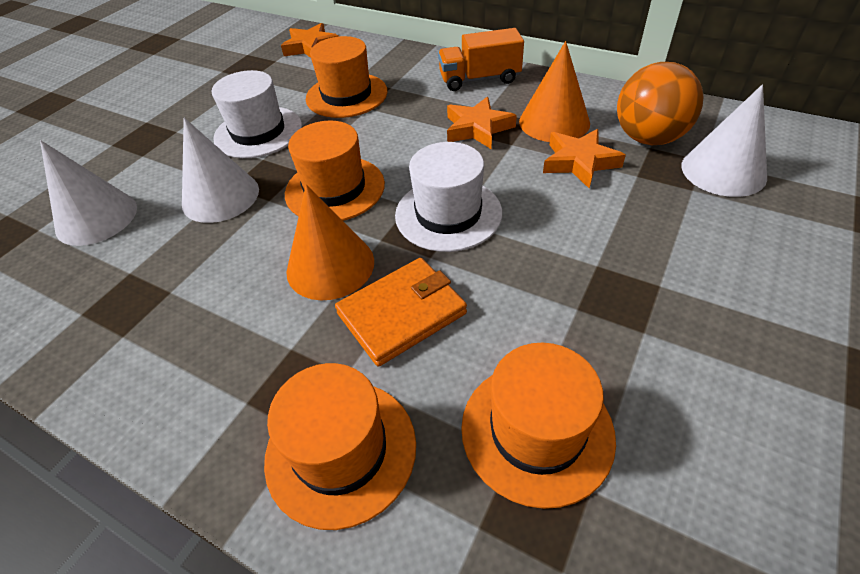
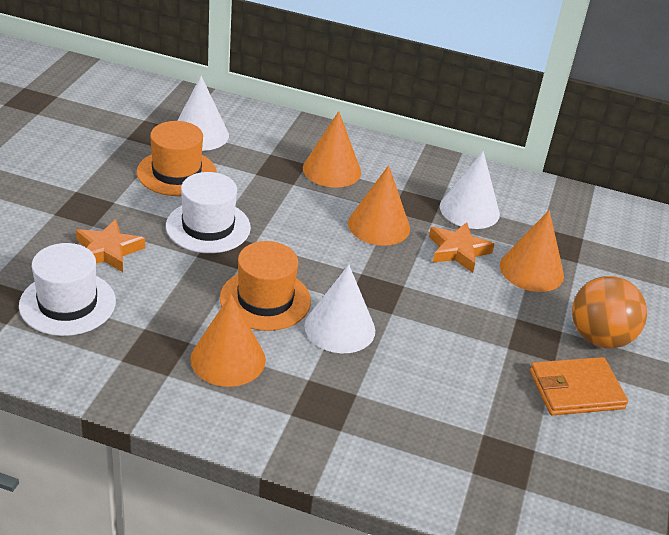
orange cone: 2 -> 4
orange hat: 4 -> 2
orange star: 3 -> 2
orange truck: 1 -> 0

